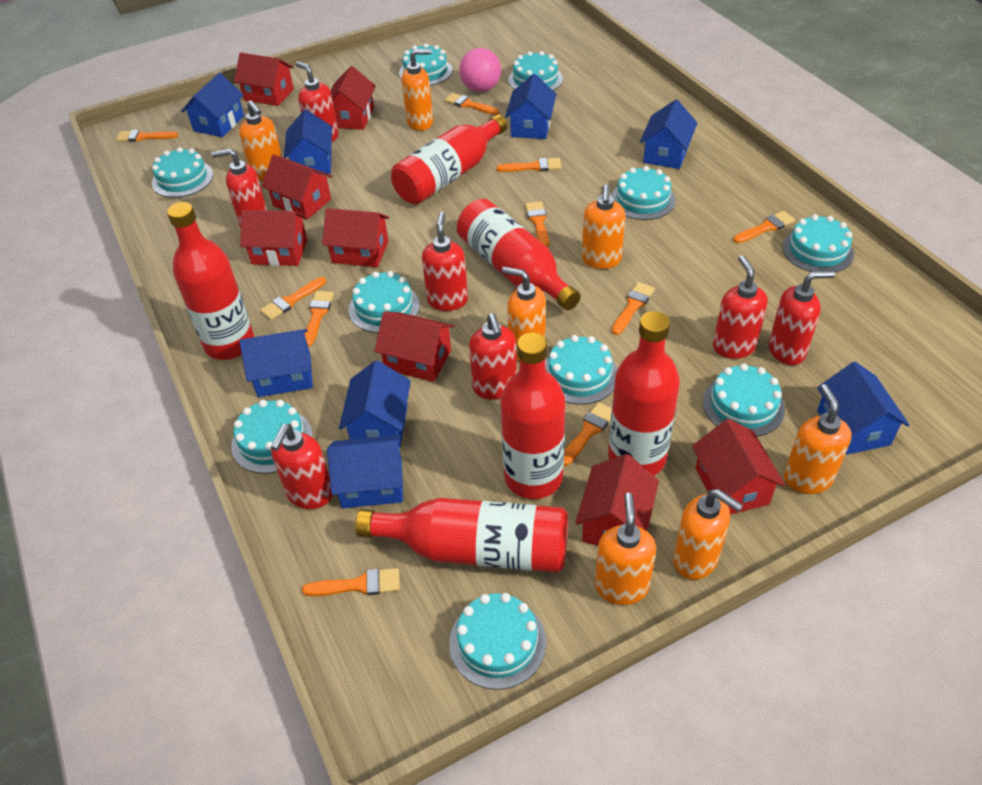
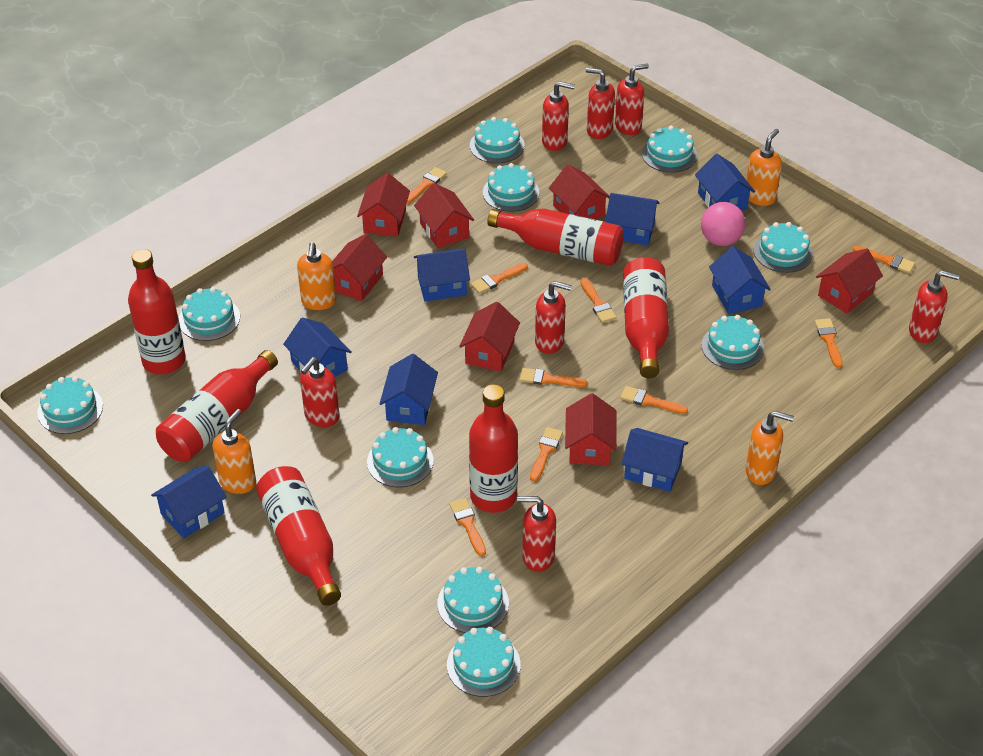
orange brush: 10 -> 9
orange soap dispenser: 7 -> 4
red house: 8 -> 7

